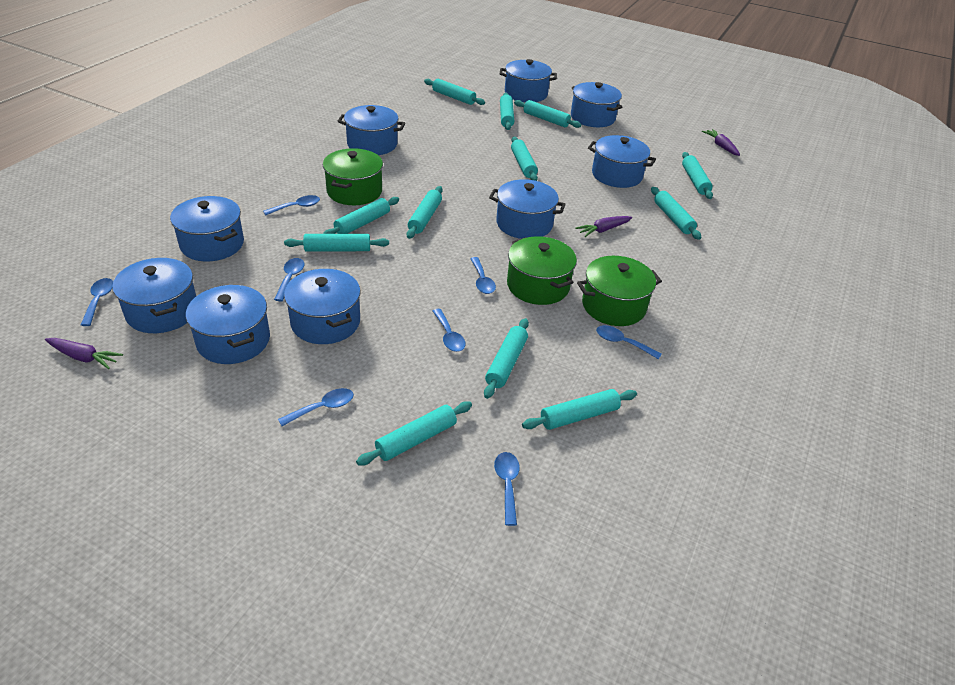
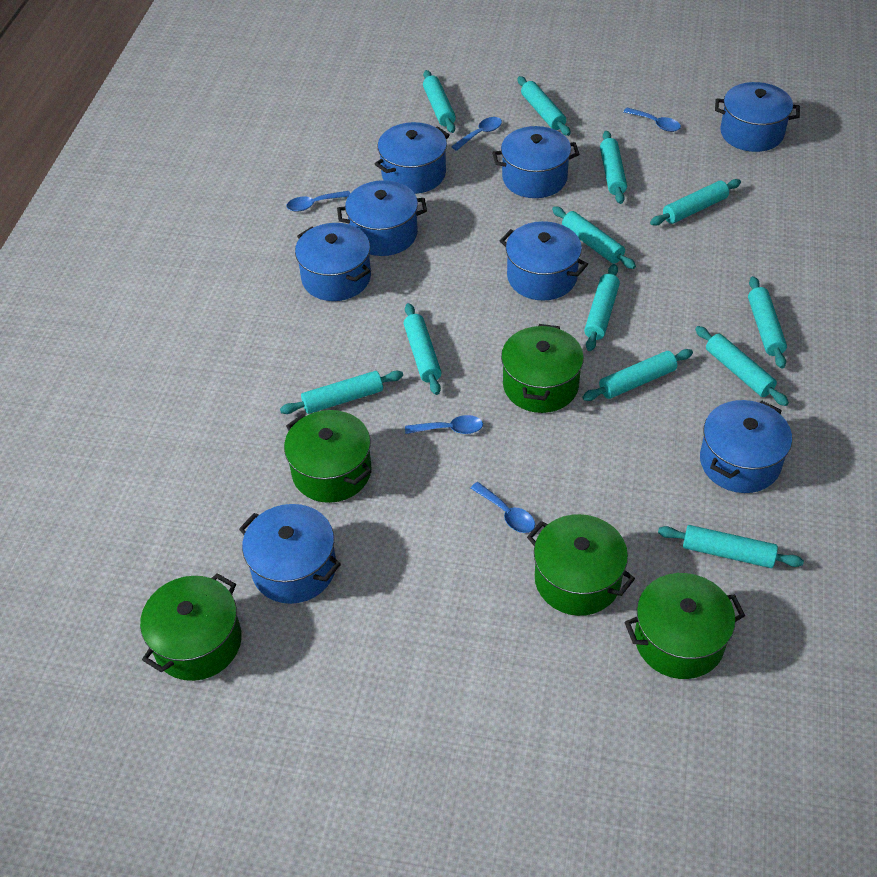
blue pot: 9 -> 8
blue spoon: 8 -> 5
green pot: 3 -> 5
purple carrot: 3 -> 0

